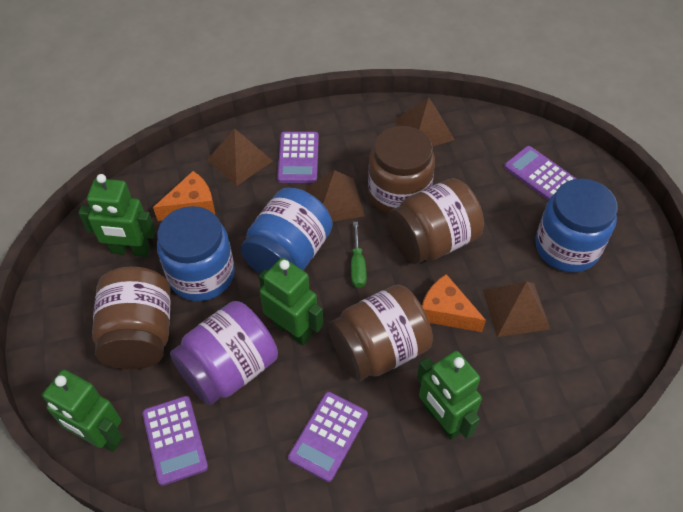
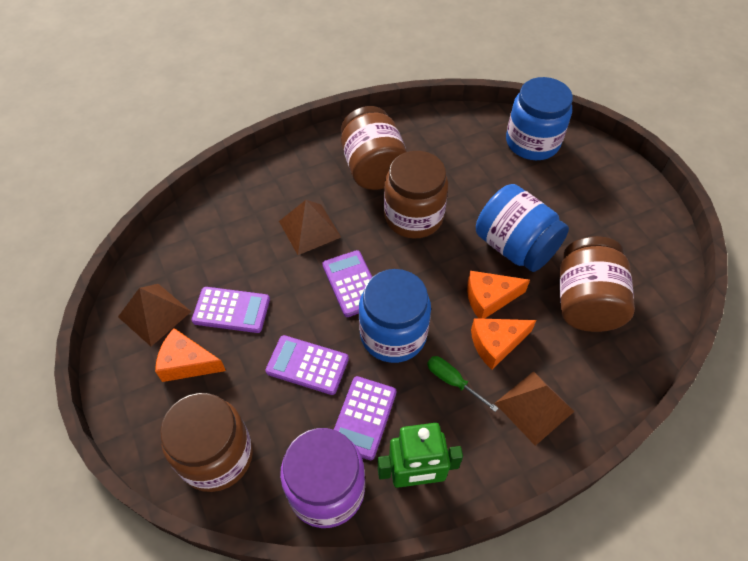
brown pyramid: 4 -> 3
green robot: 4 -> 1
orange cheese: 2 -> 3

